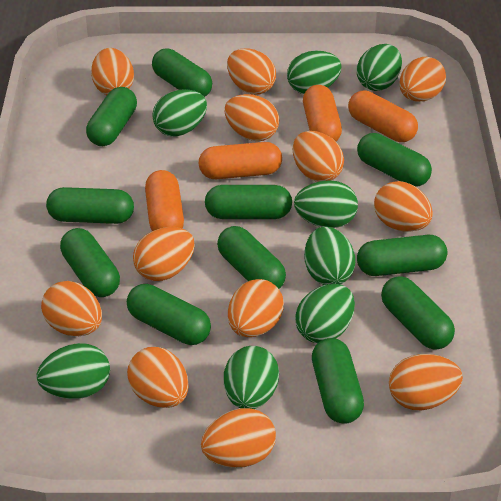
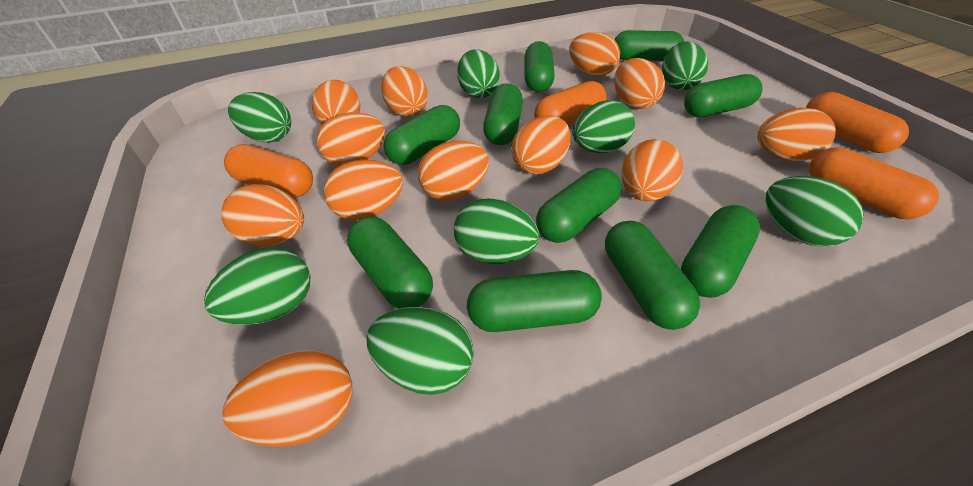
green capsule: 11 -> 10

